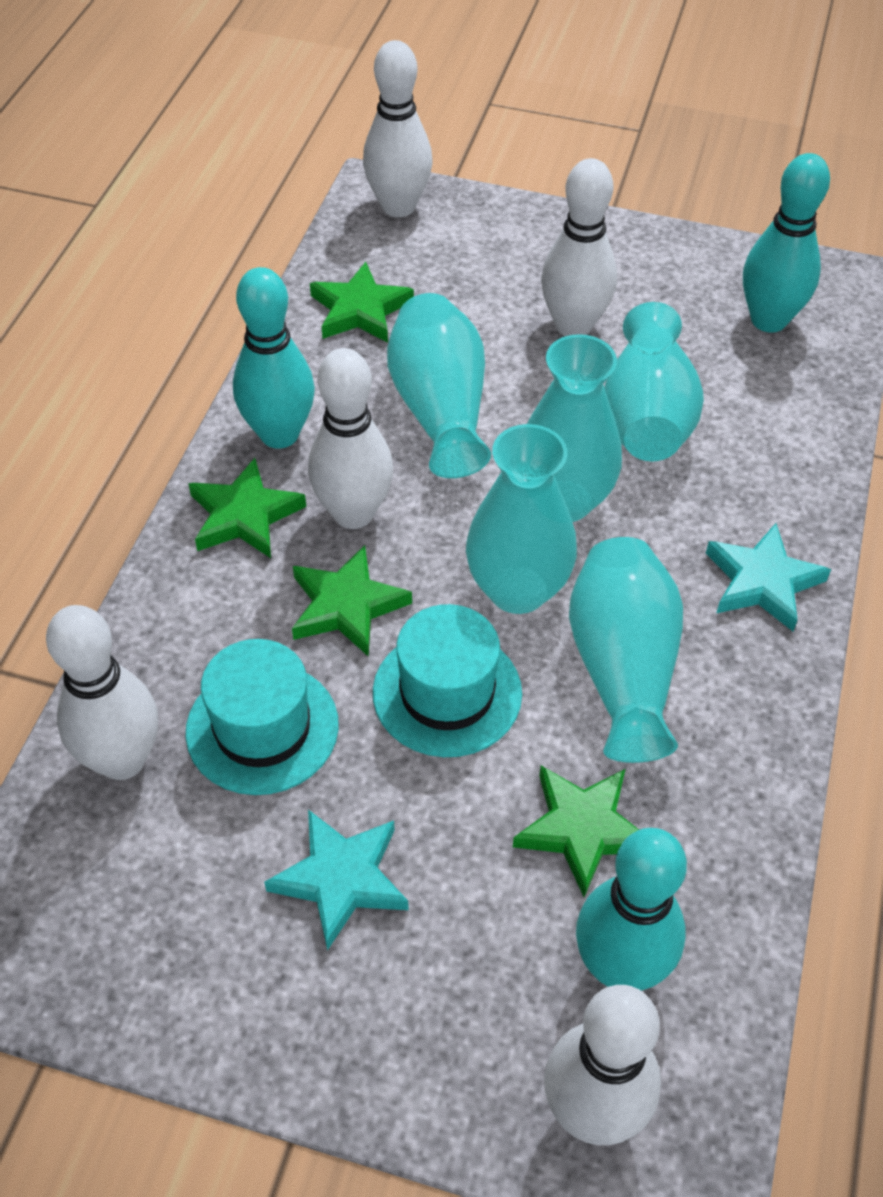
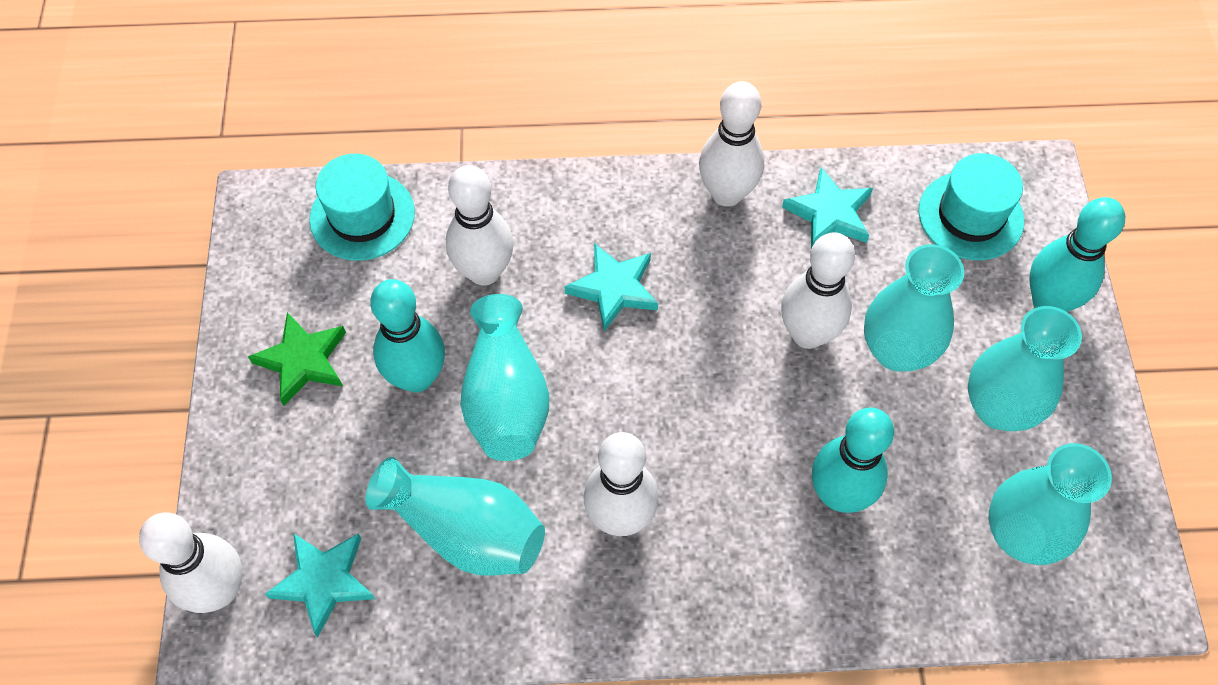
green star: 4 -> 1
turquoise star: 2 -> 3

